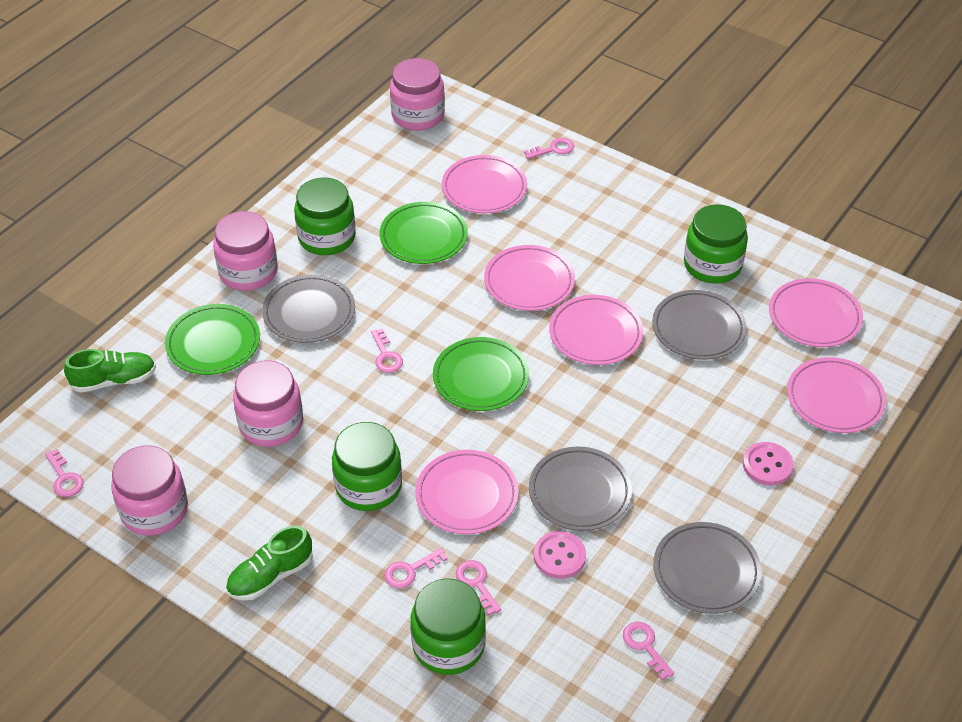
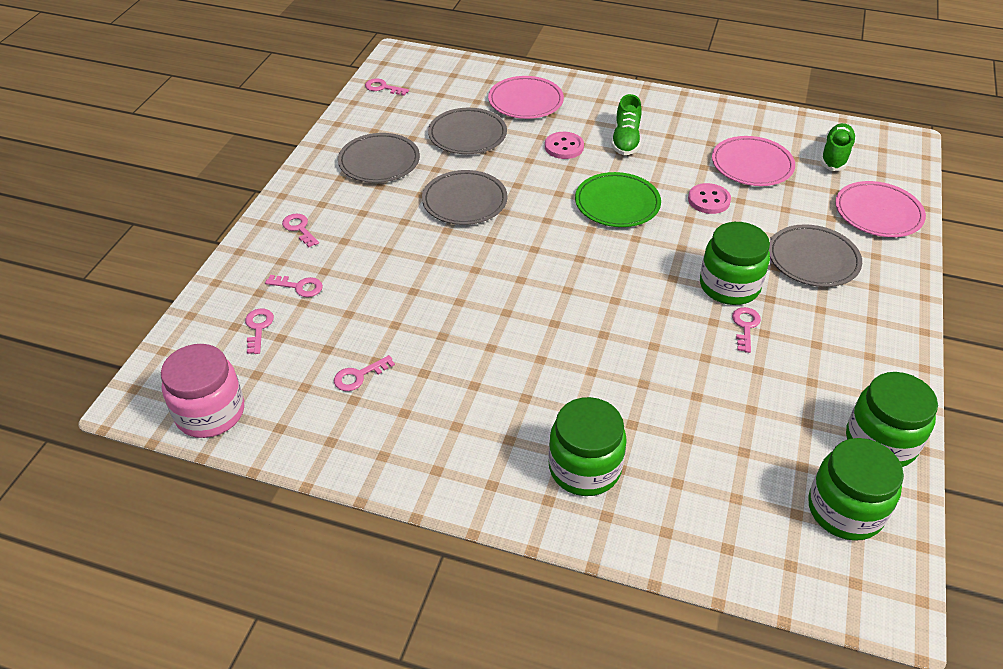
green plate: 3 -> 1
pink jar: 4 -> 1
pink plate: 6 -> 3

